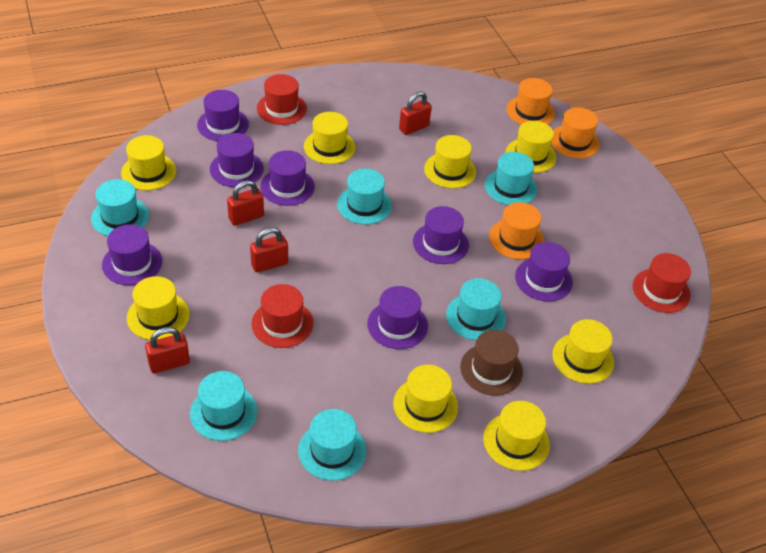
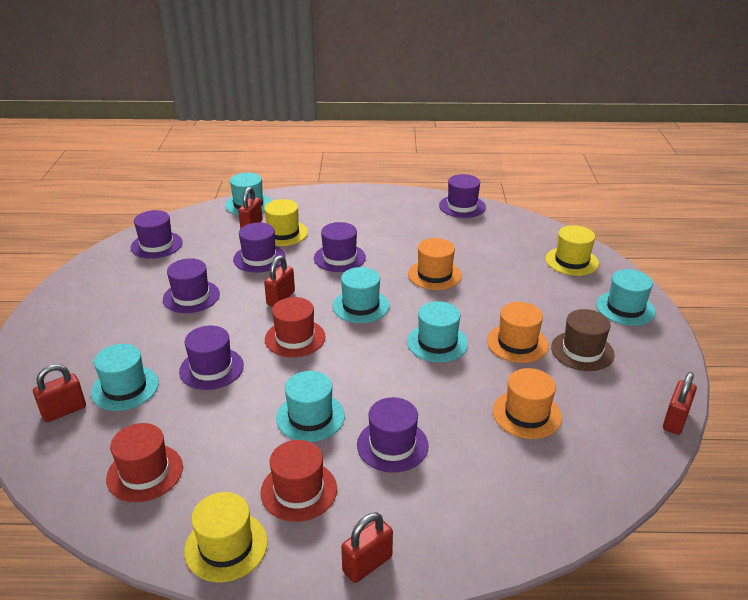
red padlock: 4 -> 5
yellow hat: 8 -> 3

